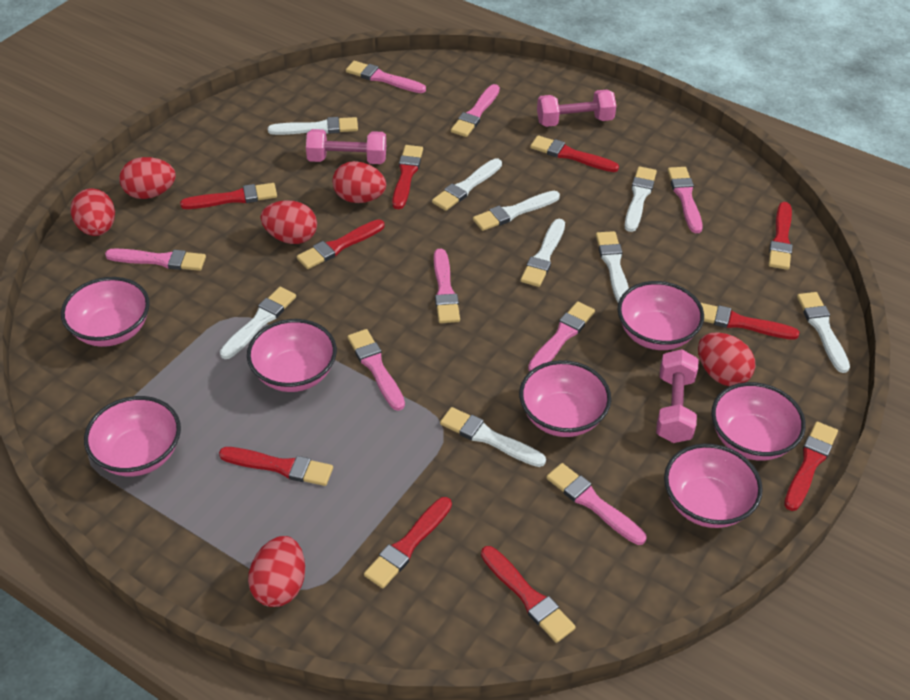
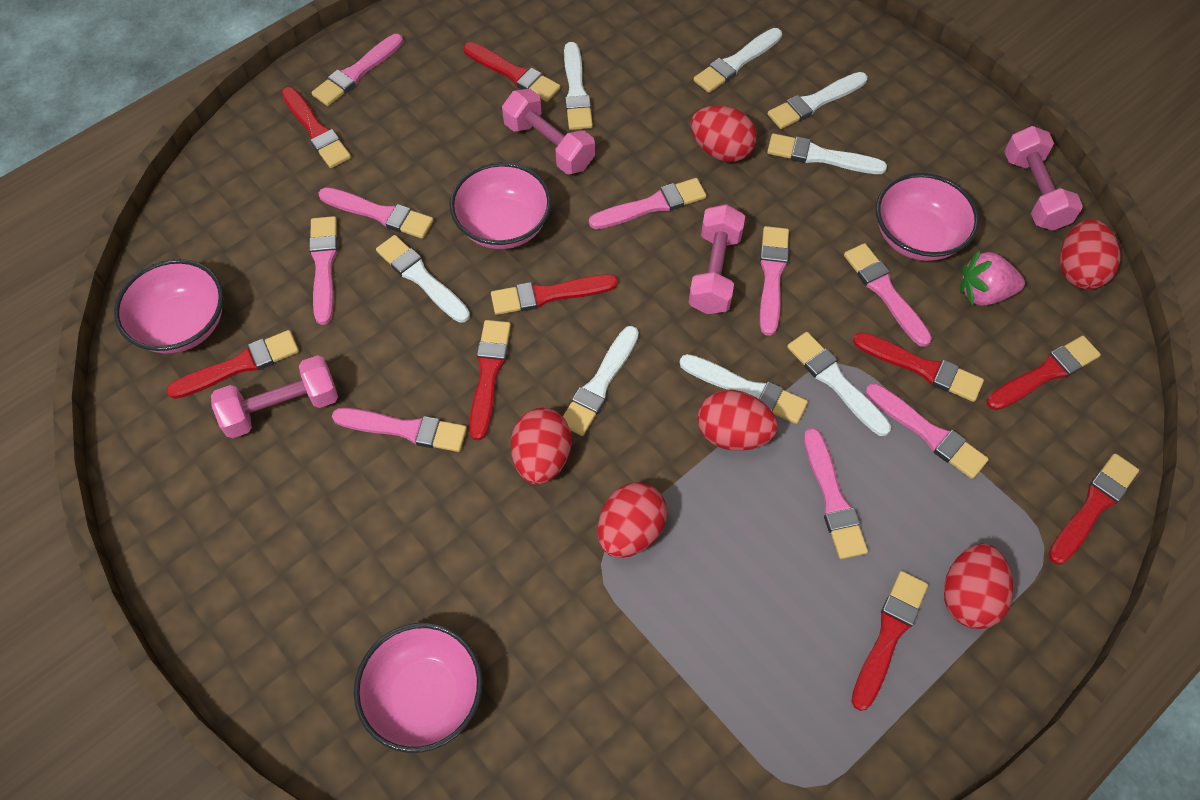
pink bowl: 7 -> 4
pink brush: 8 -> 9
pink dumbbell: 3 -> 4
pink strawberry: 0 -> 1
red brush: 10 -> 9
white brush: 9 -> 8

